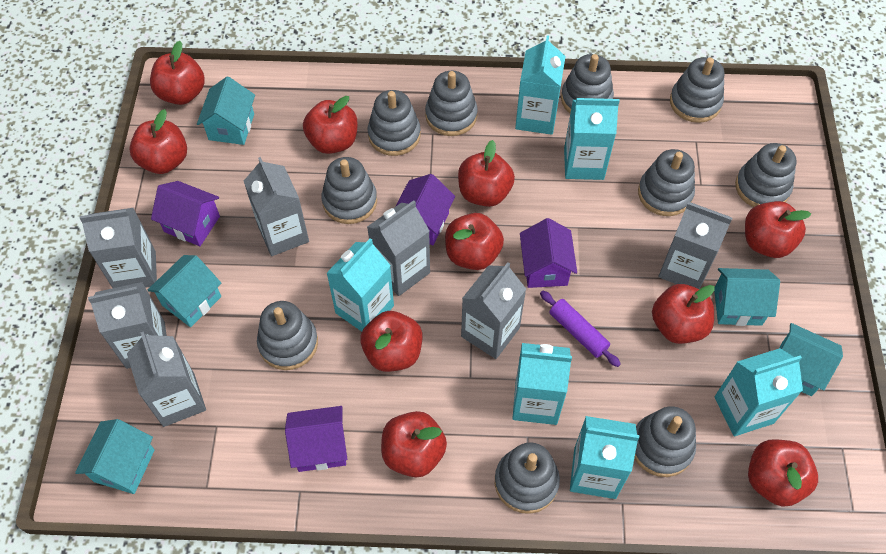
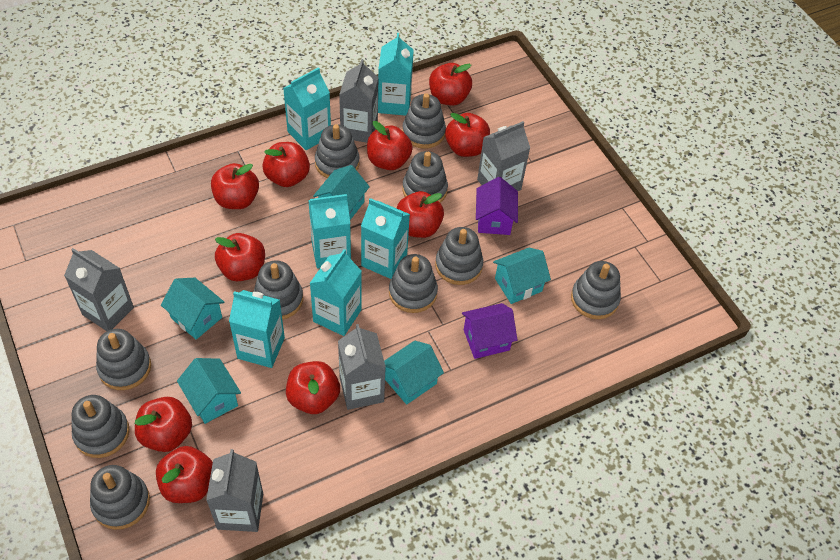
grey carton: 7 -> 5
purple house: 4 -> 2
purple rolling pin: 1 -> 0

